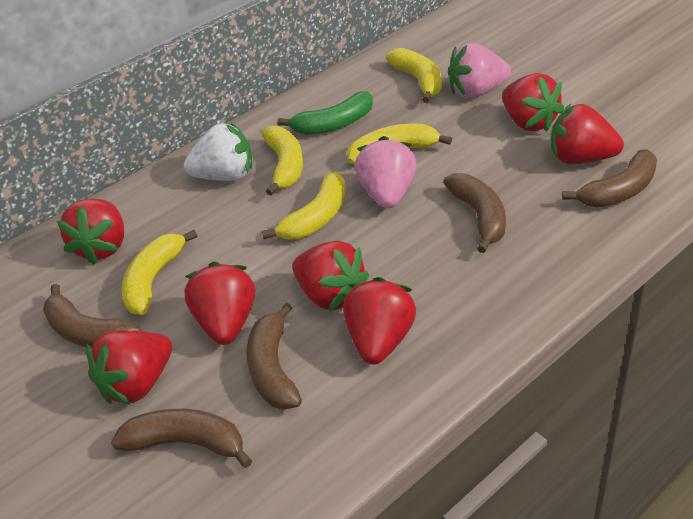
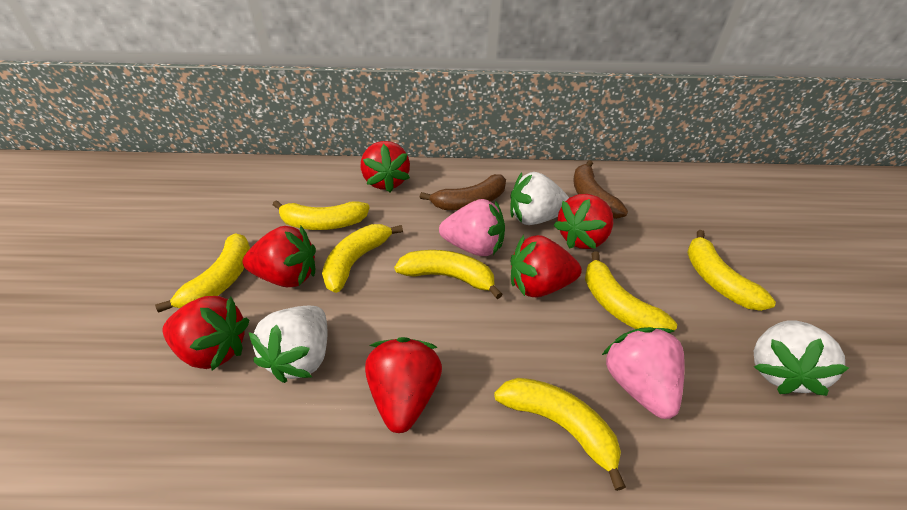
brown banana: 5 -> 2
green banana: 1 -> 0
red strawberry: 7 -> 6
white strawberry: 1 -> 3
yellow banana: 5 -> 7

